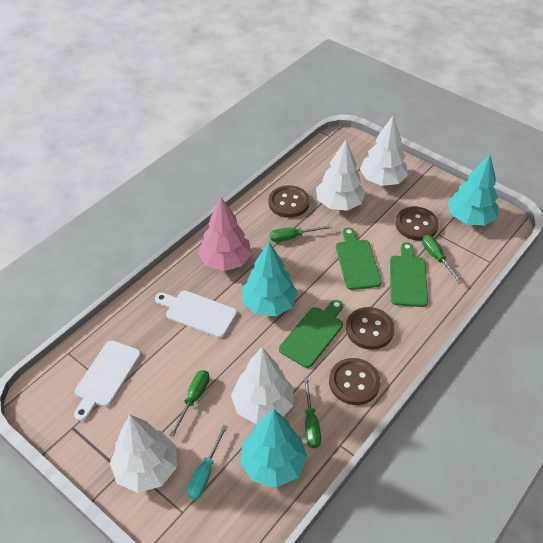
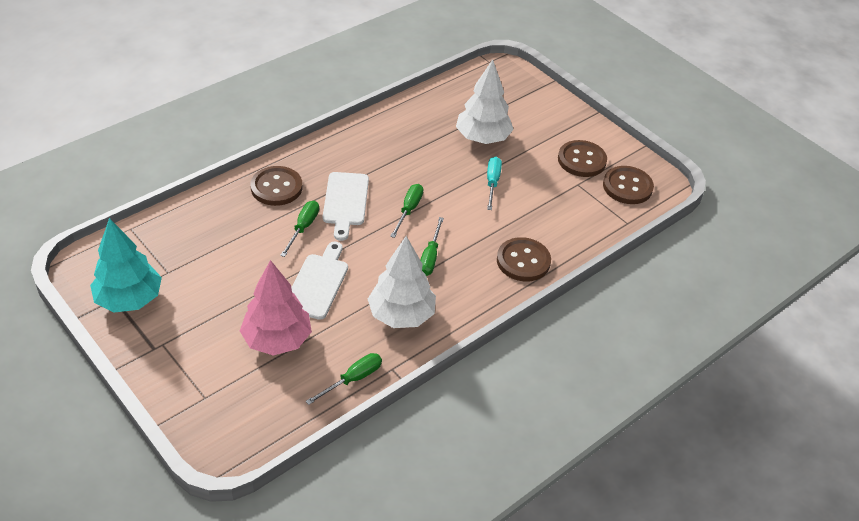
green cutting board: 3 -> 0
turquoise tree: 3 -> 1
white tree: 4 -> 2

